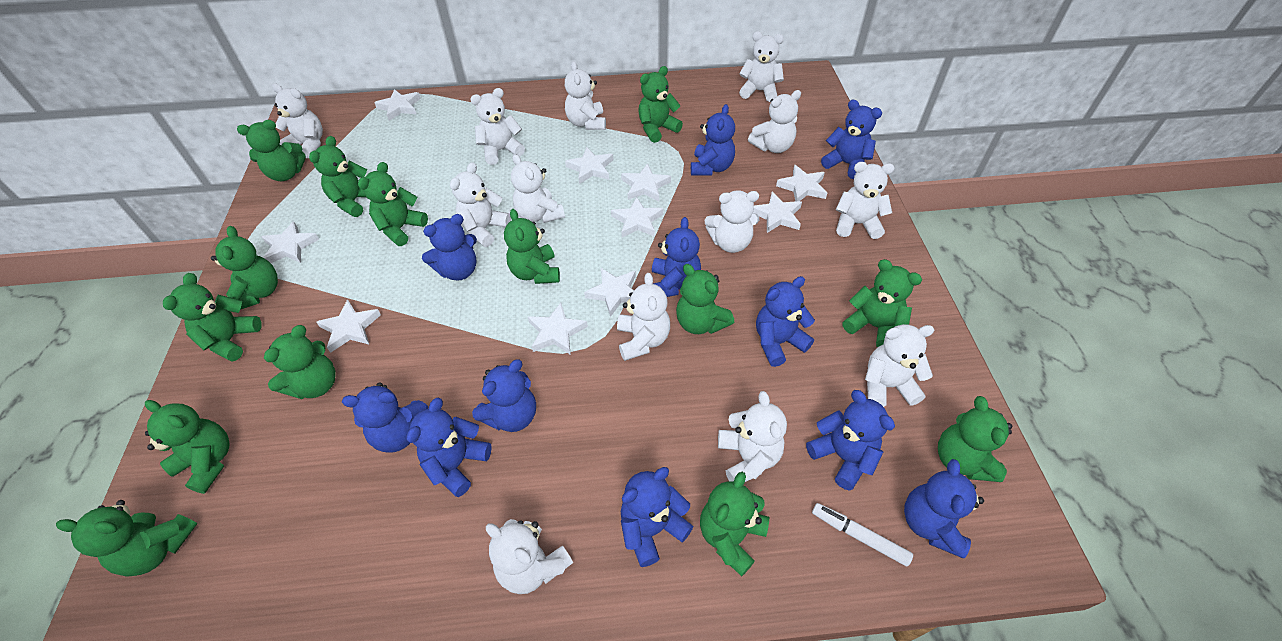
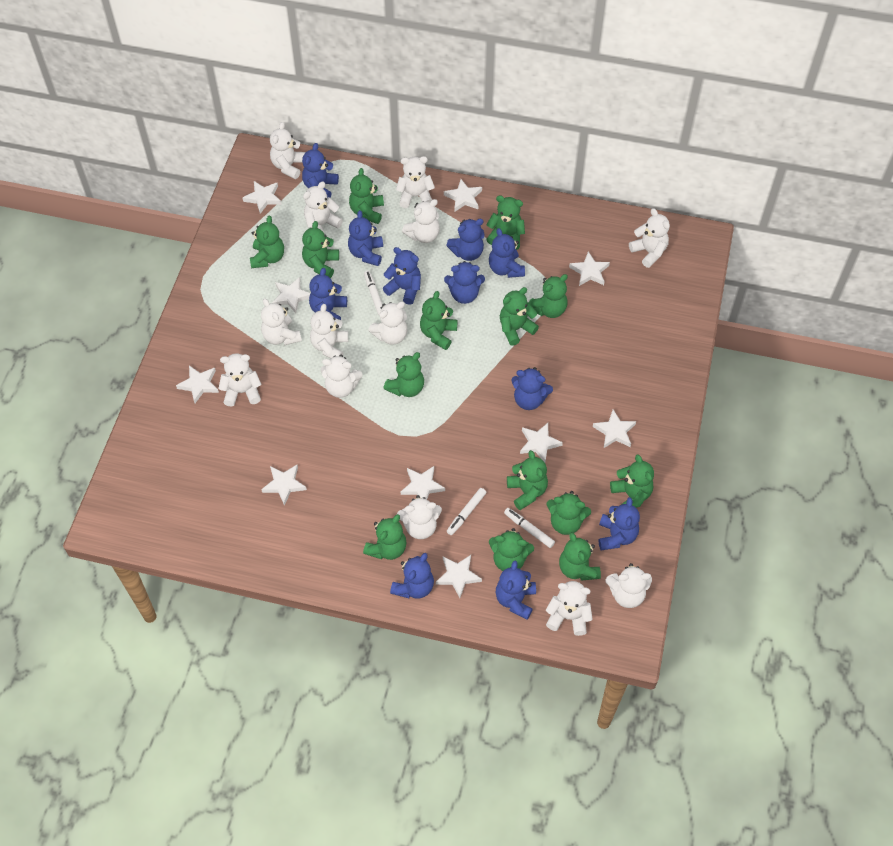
white marker: 1 -> 3

